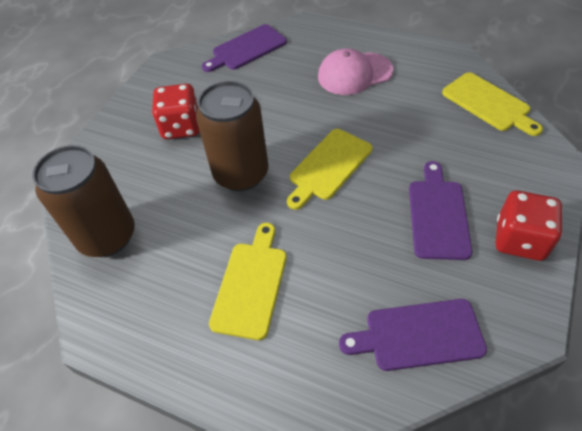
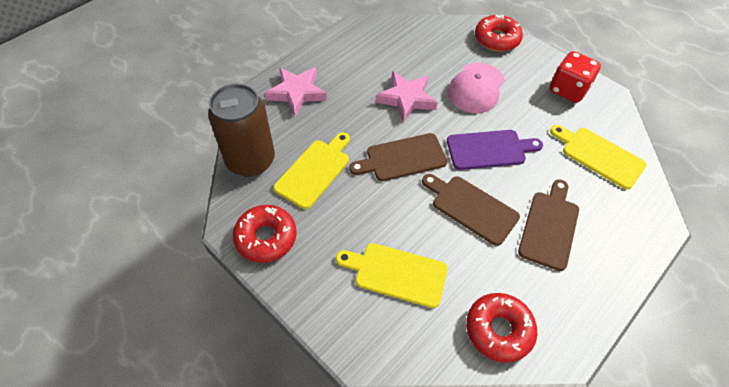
brown can: 2 -> 1
brown cutting board: 0 -> 3
pink star: 0 -> 2
purple cutting board: 3 -> 1
red dice: 2 -> 1
red donut: 0 -> 3

